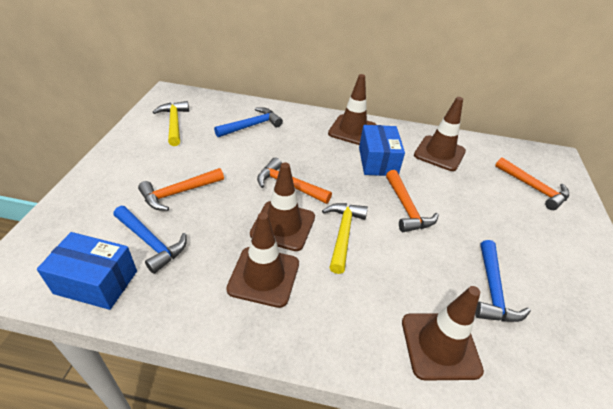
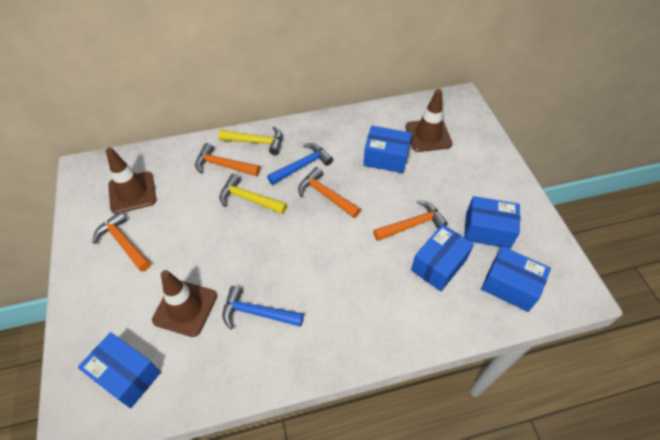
blue box: 2 -> 5
blue hammer: 3 -> 2
brown traffic cone: 5 -> 3

